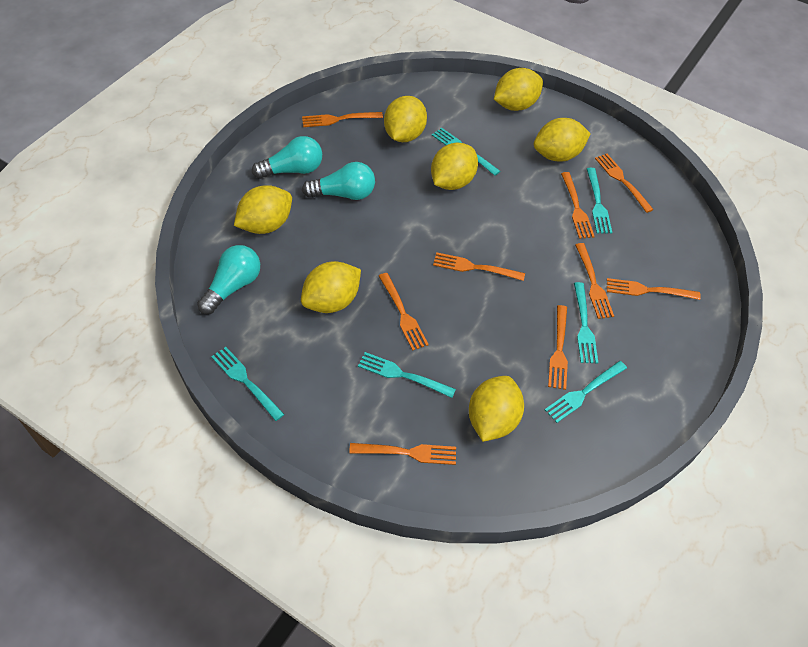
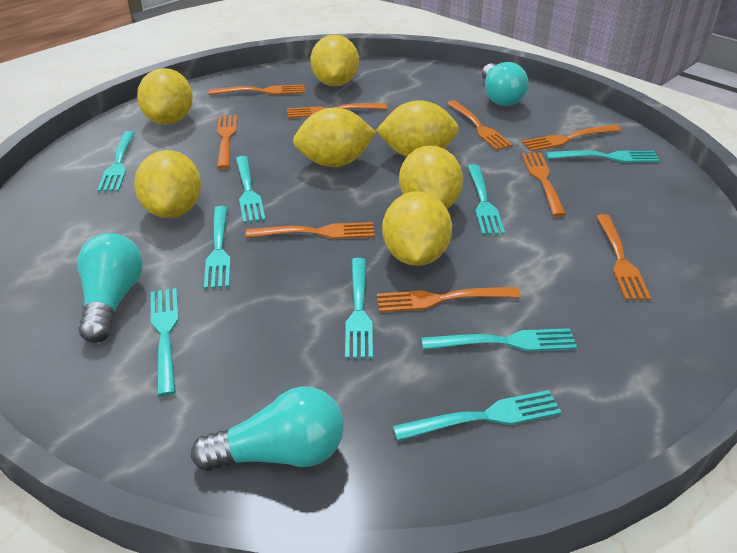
turquoise fork: 6 -> 9

